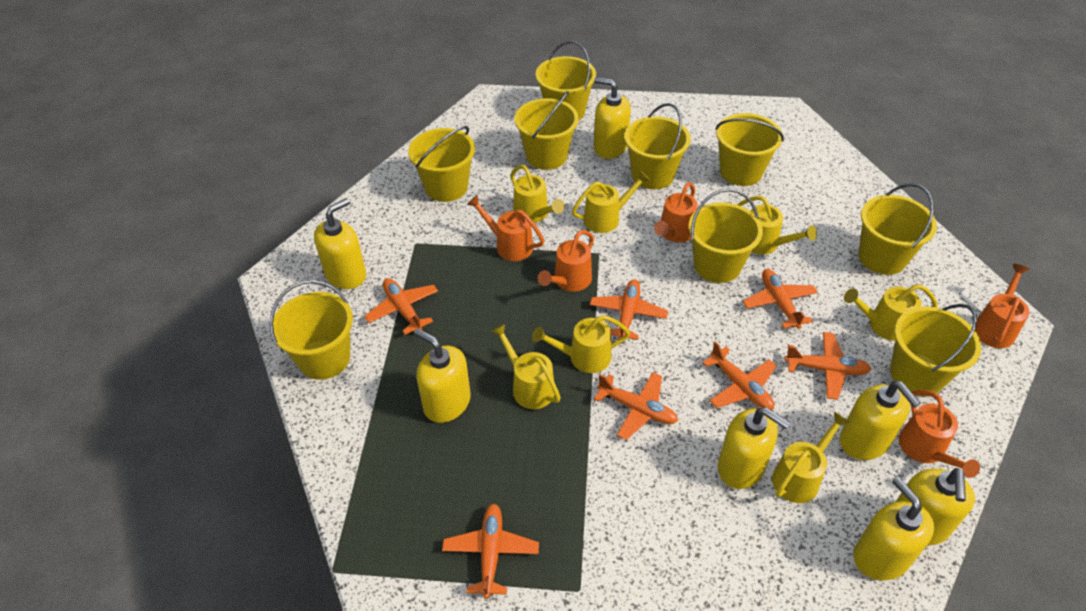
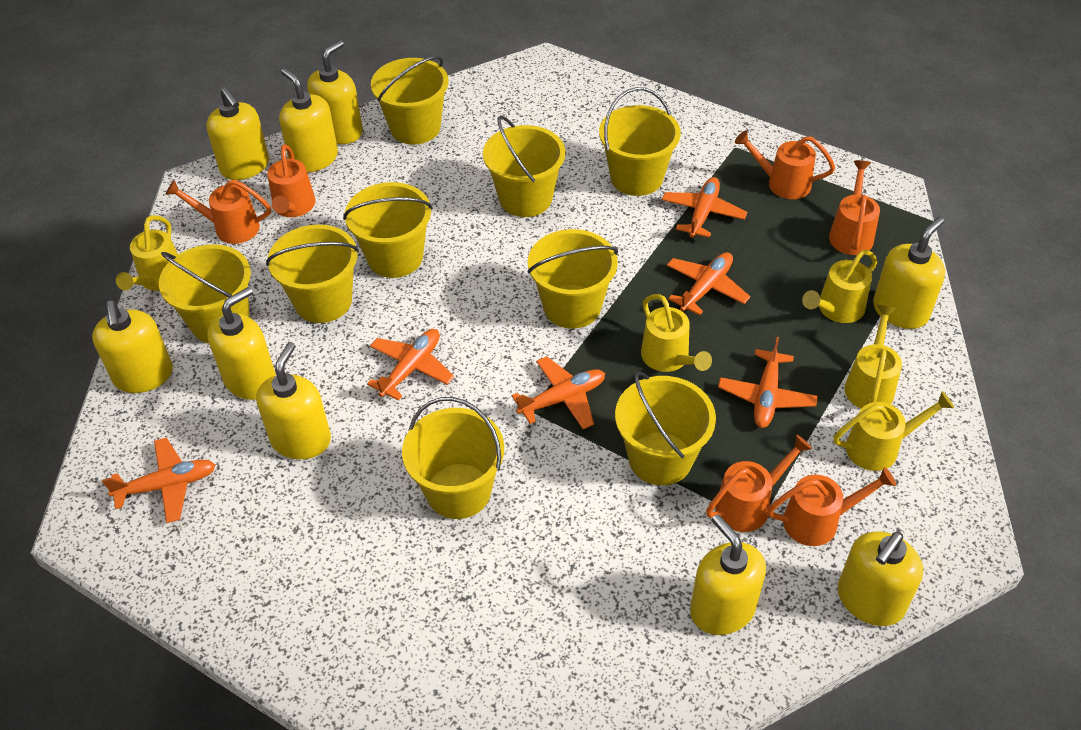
orange plane: 7 -> 6
orange watering can: 5 -> 6
yellow soap dispenser: 7 -> 9
yellow watering can: 7 -> 5

